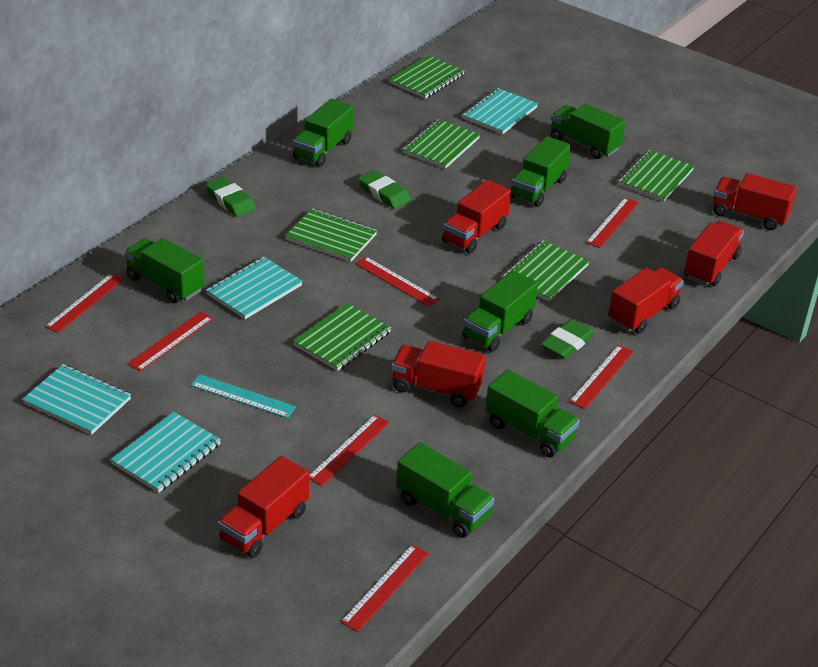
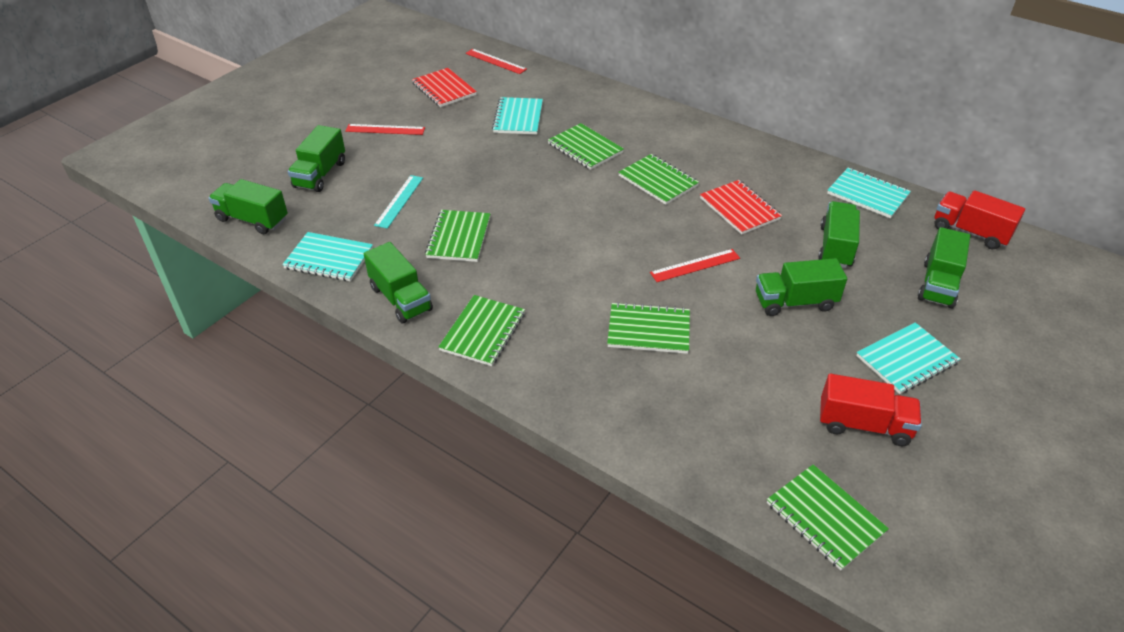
green eraser: 3 -> 0
green truck: 7 -> 6
red notebook: 0 -> 2
red ruler: 7 -> 3
red truck: 6 -> 2

